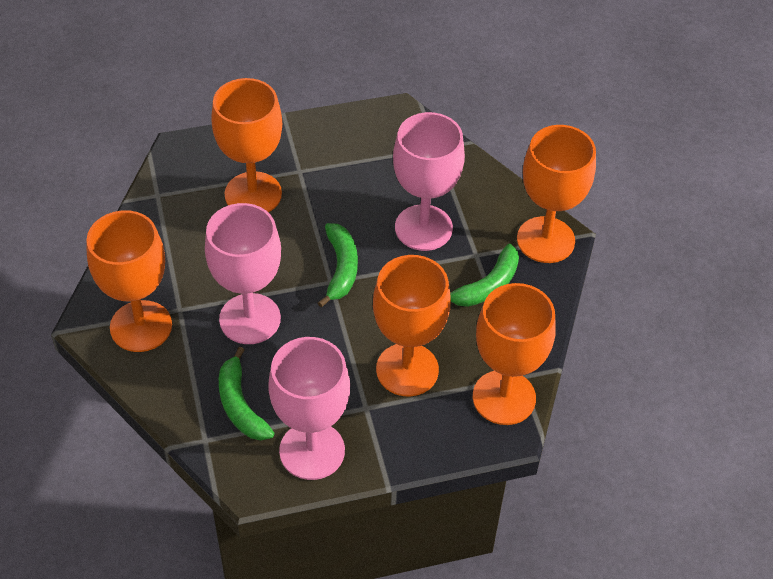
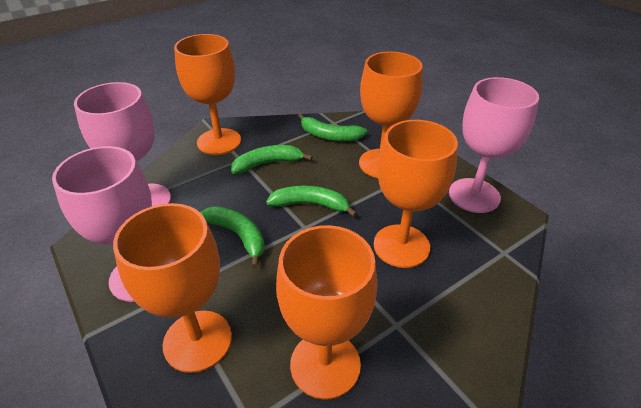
green banana: 3 -> 4

